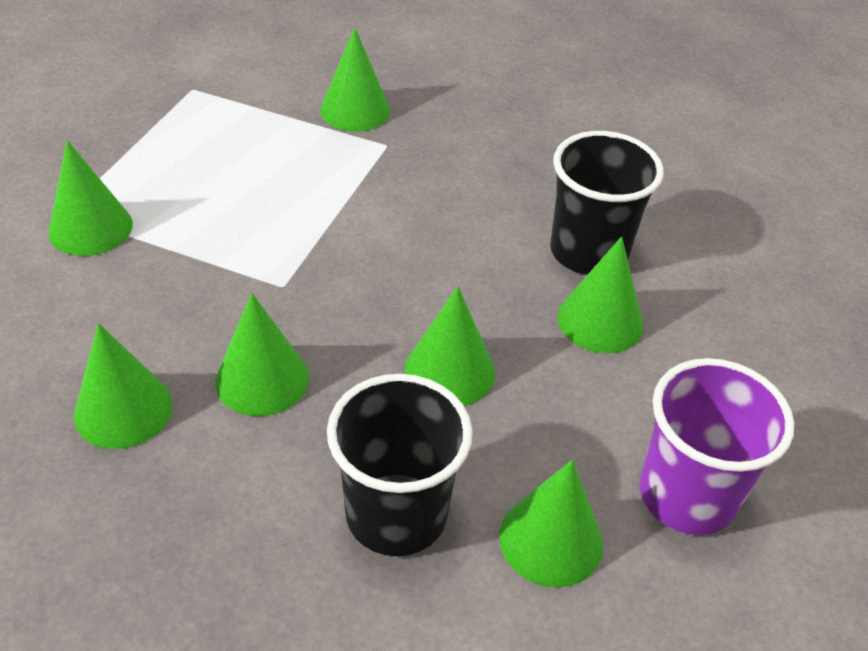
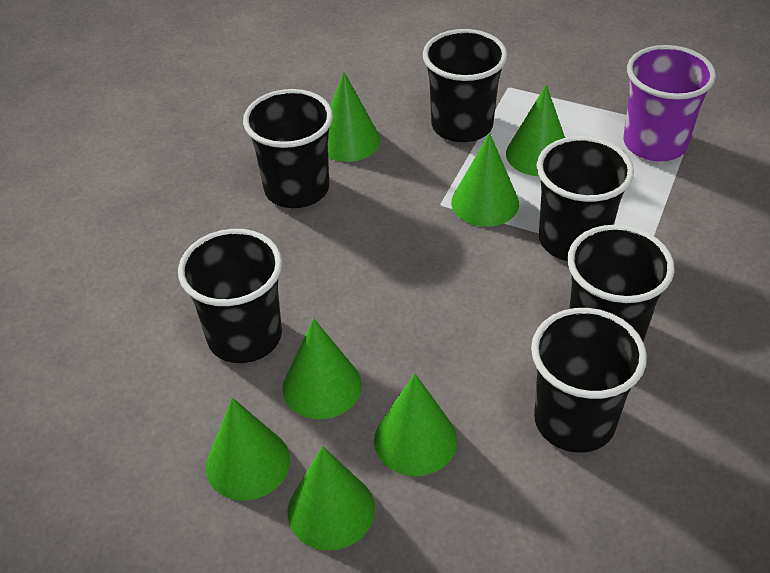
black cup: 2 -> 6

